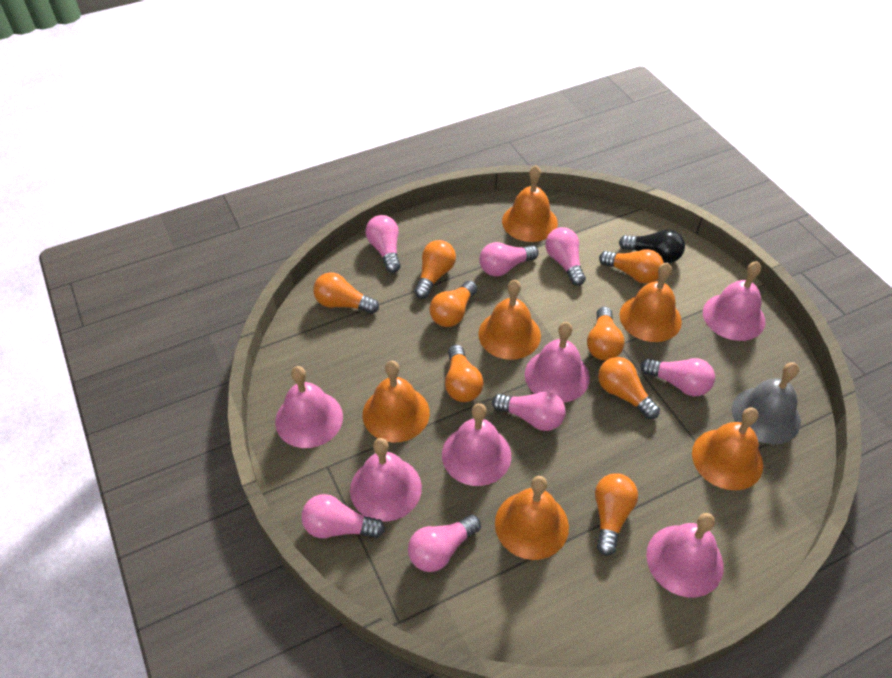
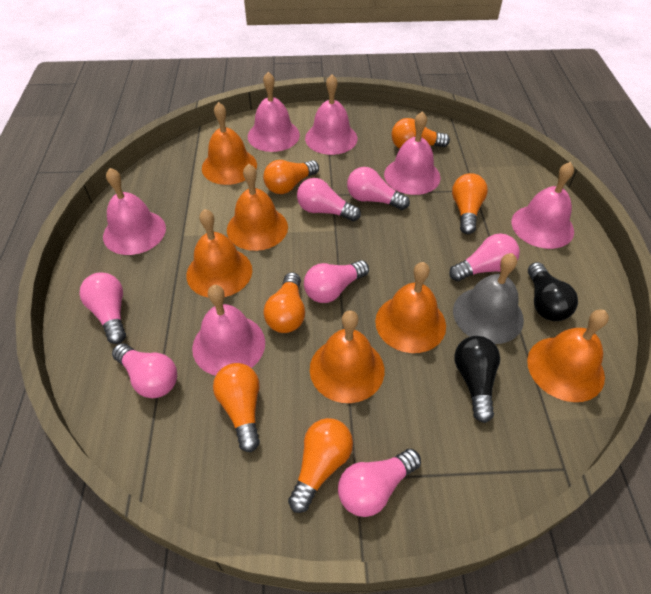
black light bulb: 1 -> 2
orange light bulb: 8 -> 6

